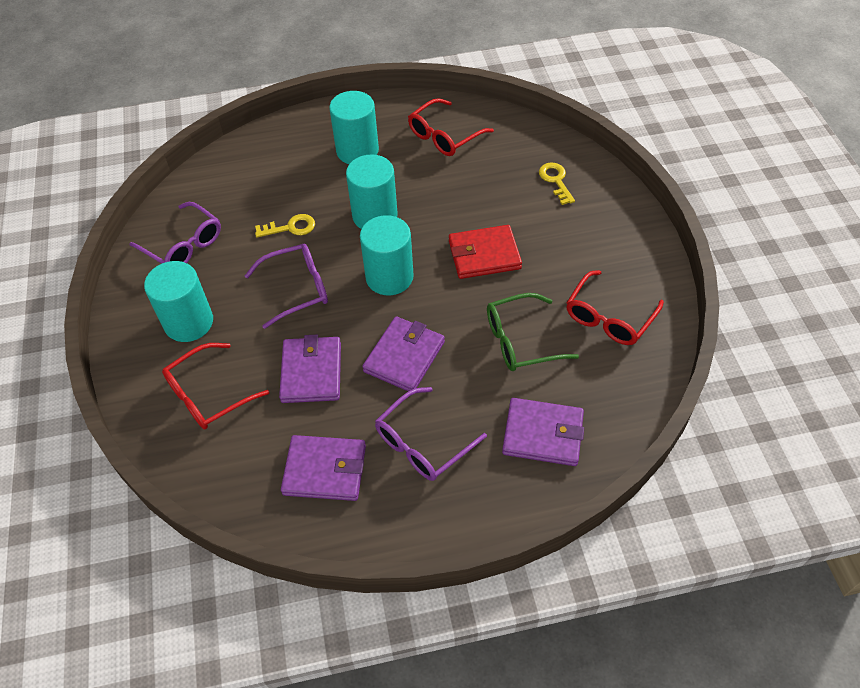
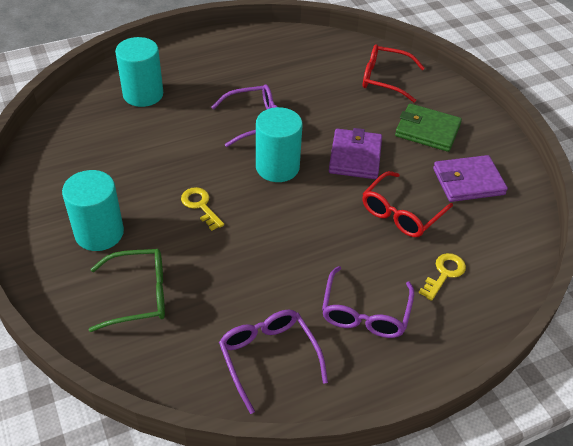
green wallet: 0 -> 1
purple wallet: 4 -> 2
red glasses: 3 -> 2
red wallet: 1 -> 0
turquoise cylinder: 4 -> 3

